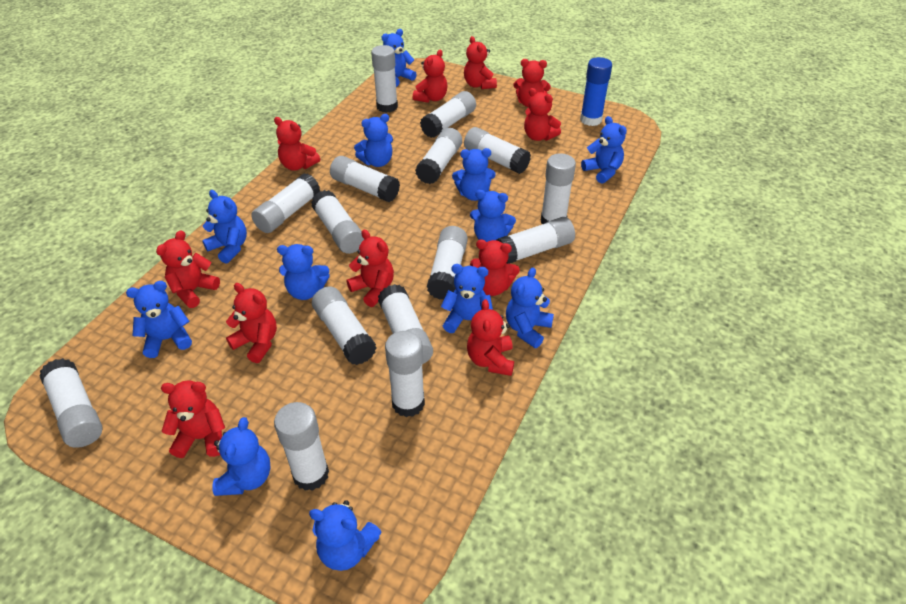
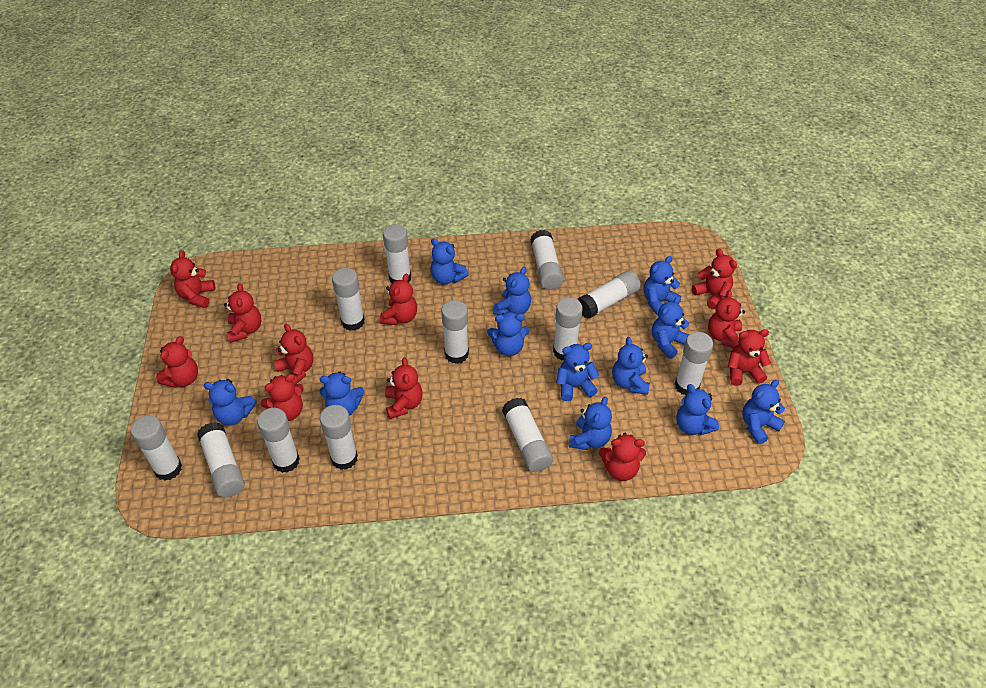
blue glue stick: 1 -> 0
white glue stick: 15 -> 12

